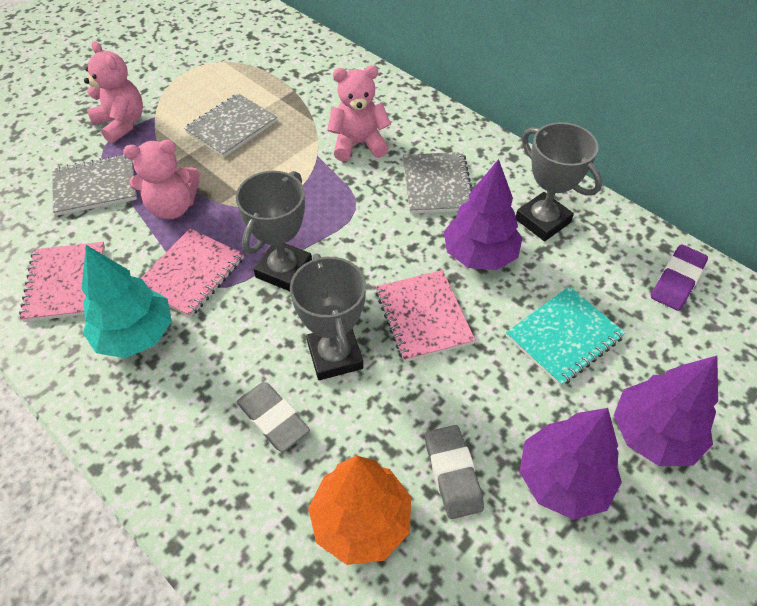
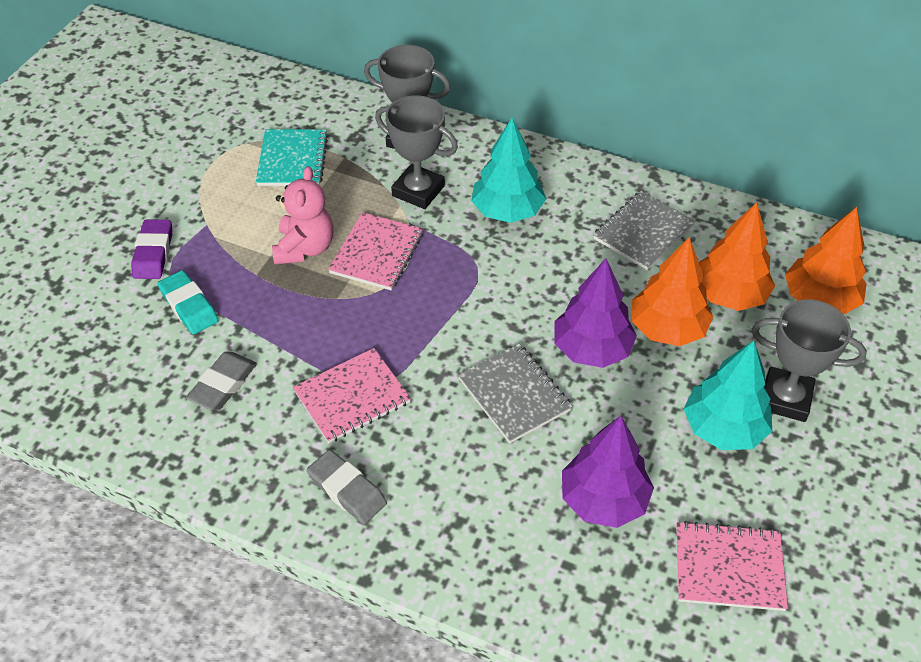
grey notebook: 3 -> 2
orange tree: 1 -> 3
pink teddy bear: 3 -> 1
purple tree: 3 -> 2
turquoise eraser: 0 -> 1
turquoise tree: 1 -> 2

